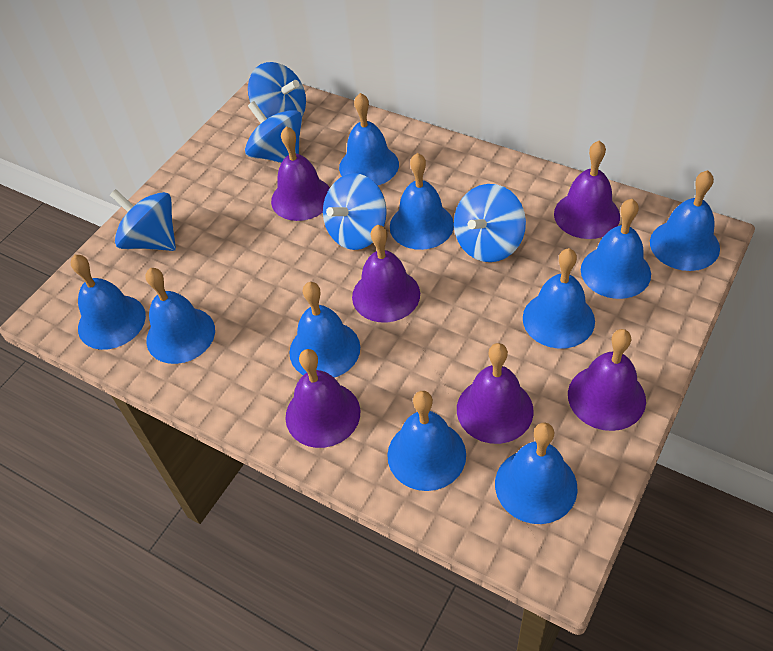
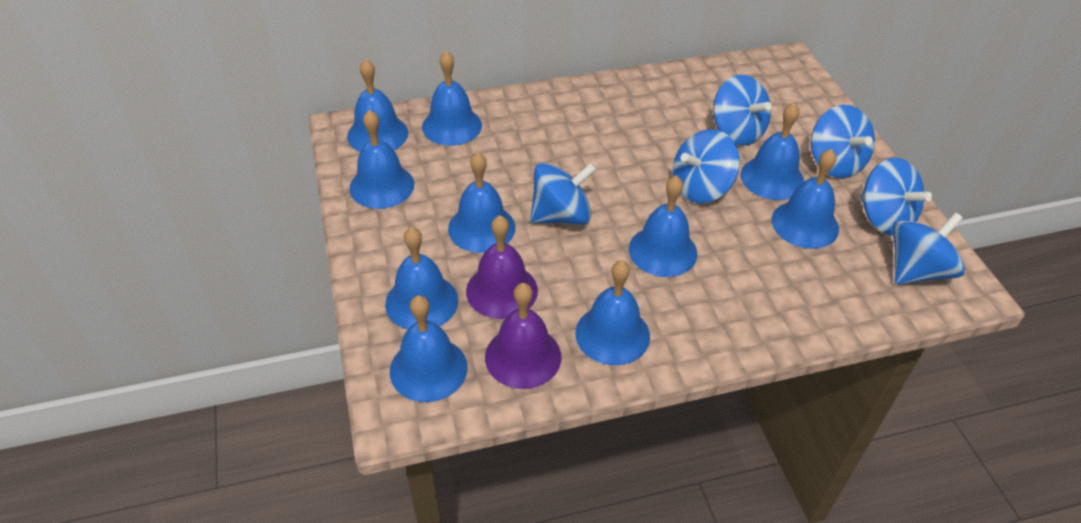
blue spinning top: 5 -> 6
purple bell: 6 -> 2

